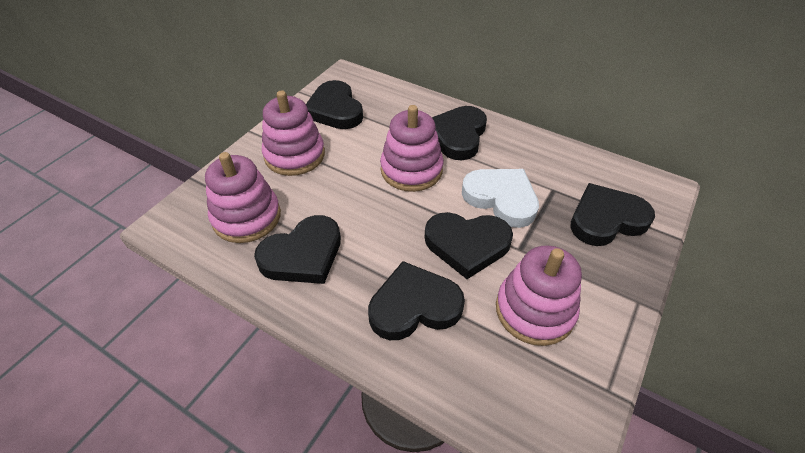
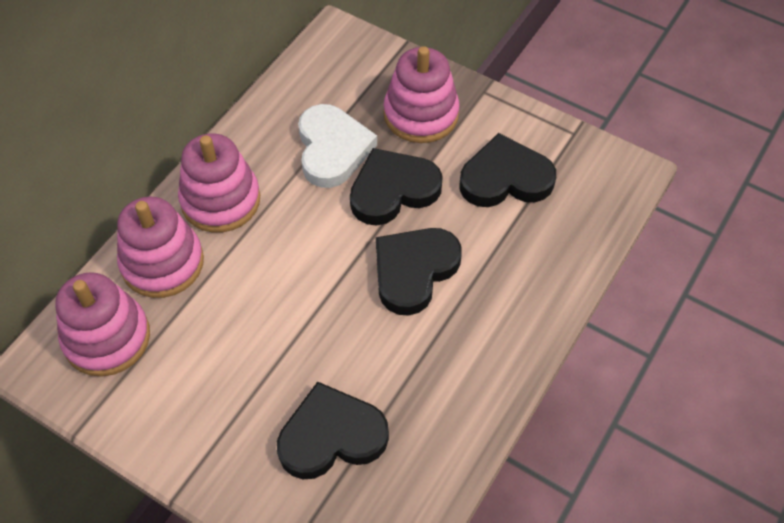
black heart: 6 -> 4

